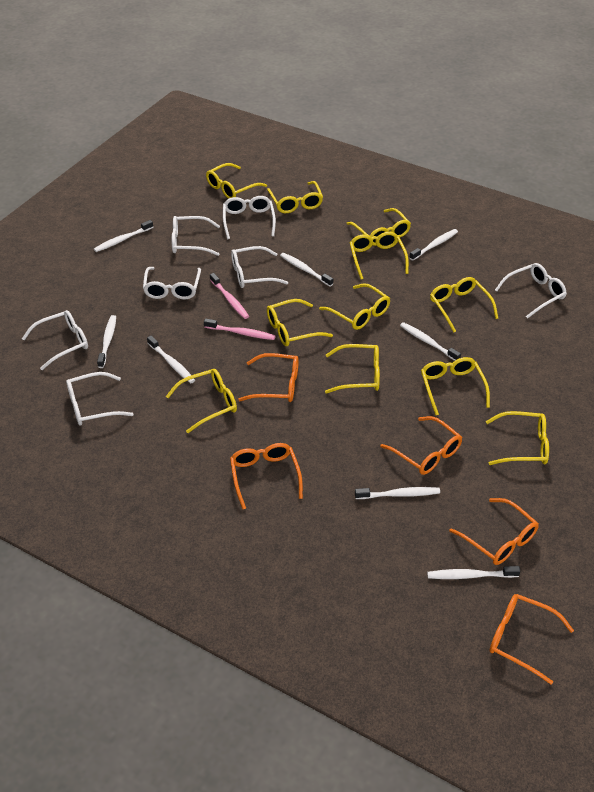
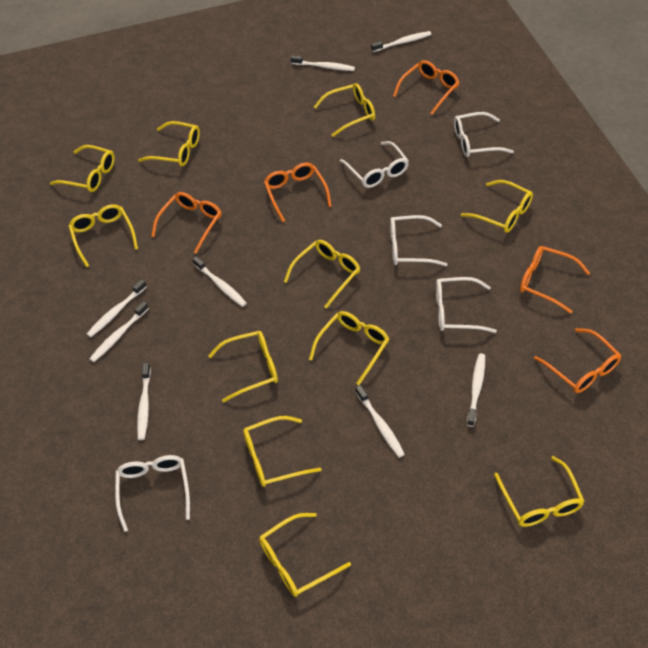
pink toothbrush: 2 -> 0
white glasses: 7 -> 5

